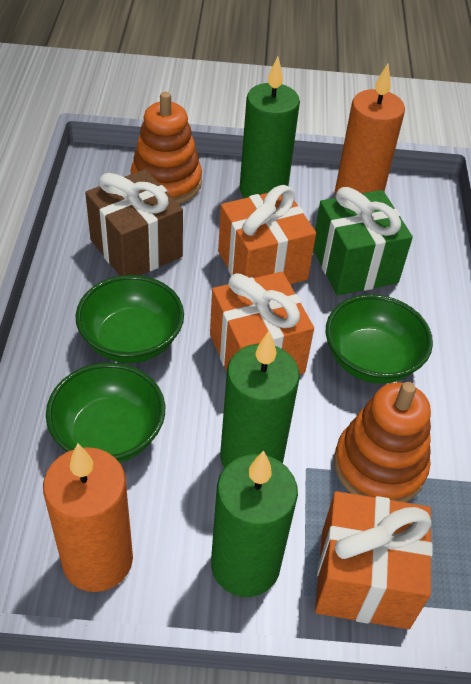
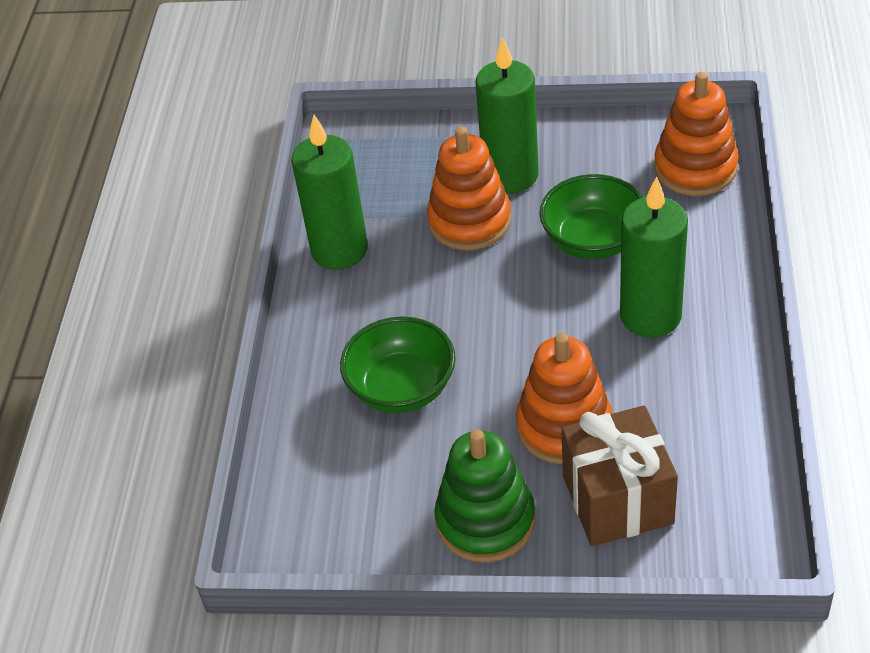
green bowl: 3 -> 2
green gift: 1 -> 0
green stacking toy: 0 -> 1
orange candle: 2 -> 0
orange gift: 3 -> 0
orange stacking toy: 2 -> 3

